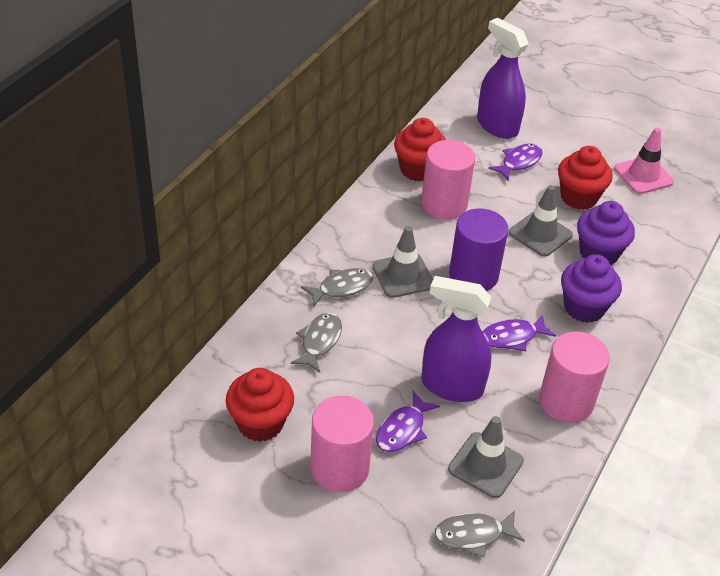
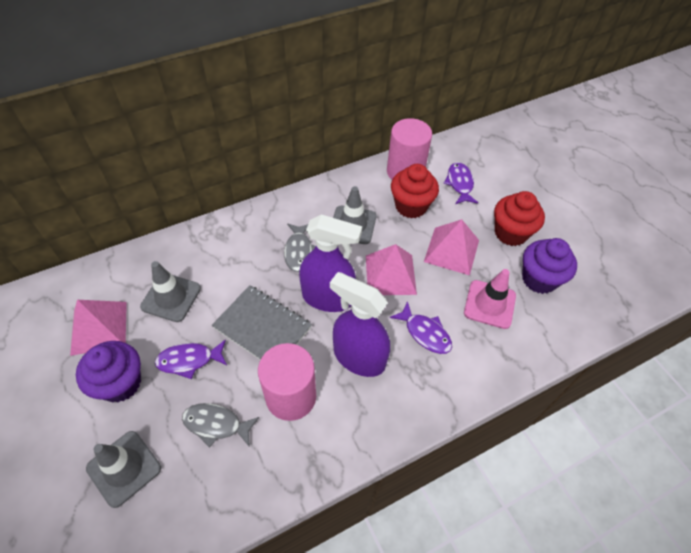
grey fish: 3 -> 2
grey notebook: 0 -> 1
pink cylinder: 3 -> 2
pink pyramid: 0 -> 3
purple cylinder: 1 -> 0
red cupcake: 3 -> 2

